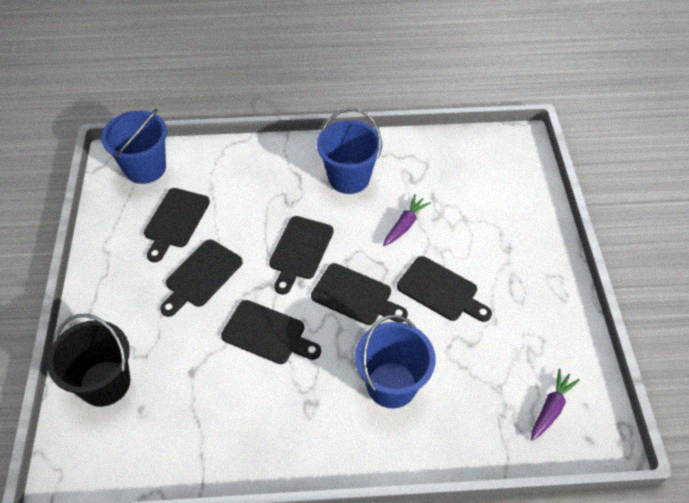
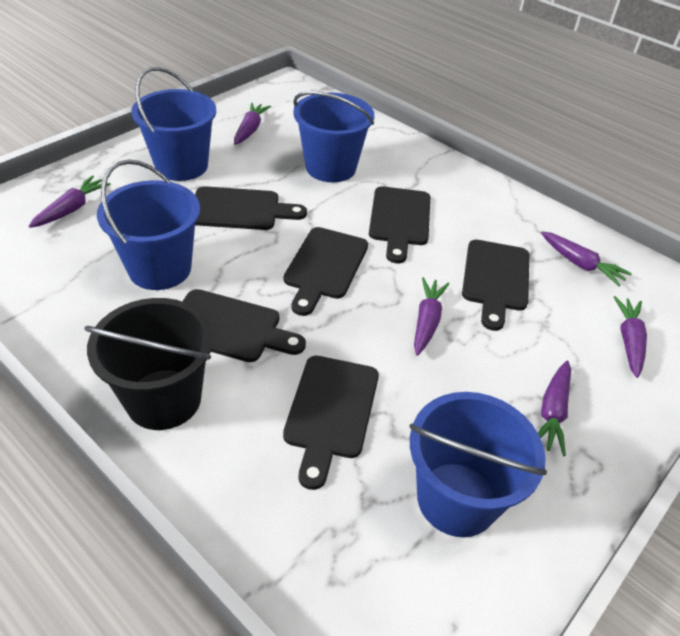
blue bucket: 3 -> 4
purple carrot: 2 -> 6

